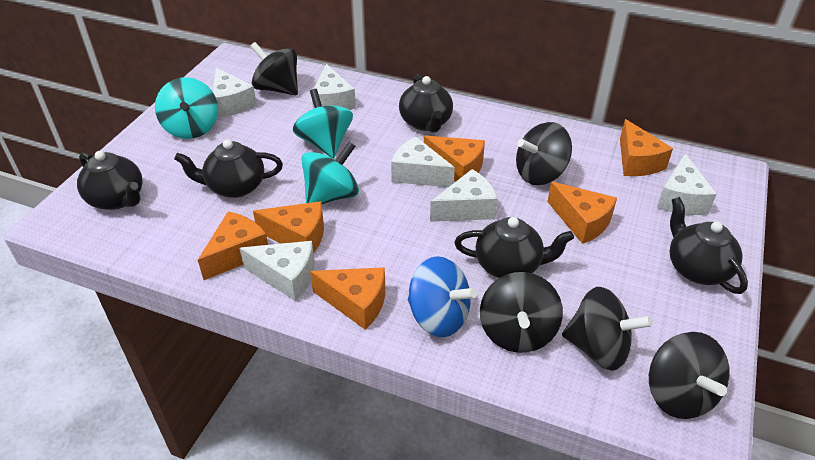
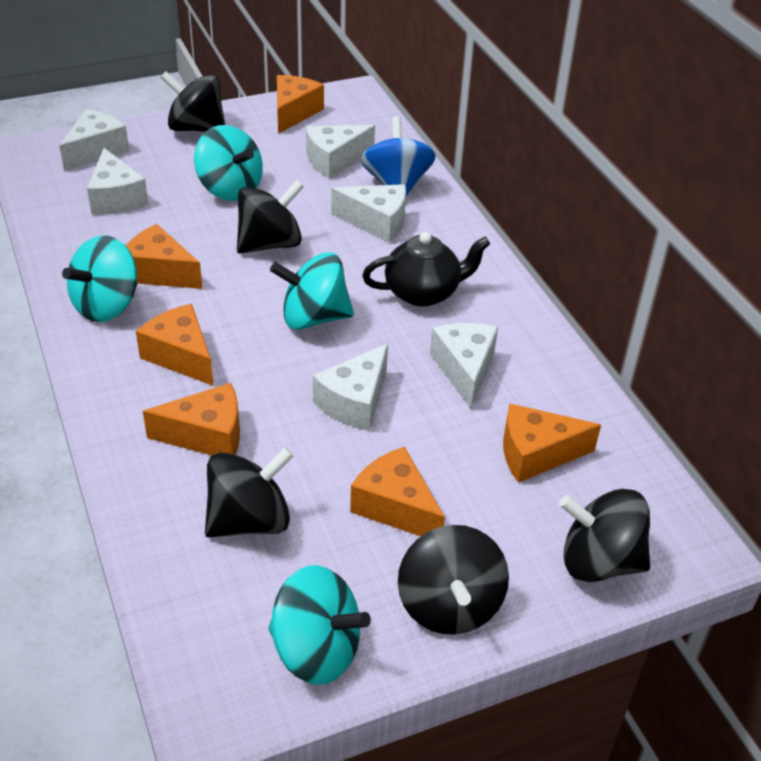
black teapot: 5 -> 1
turquoise spinning top: 3 -> 4

